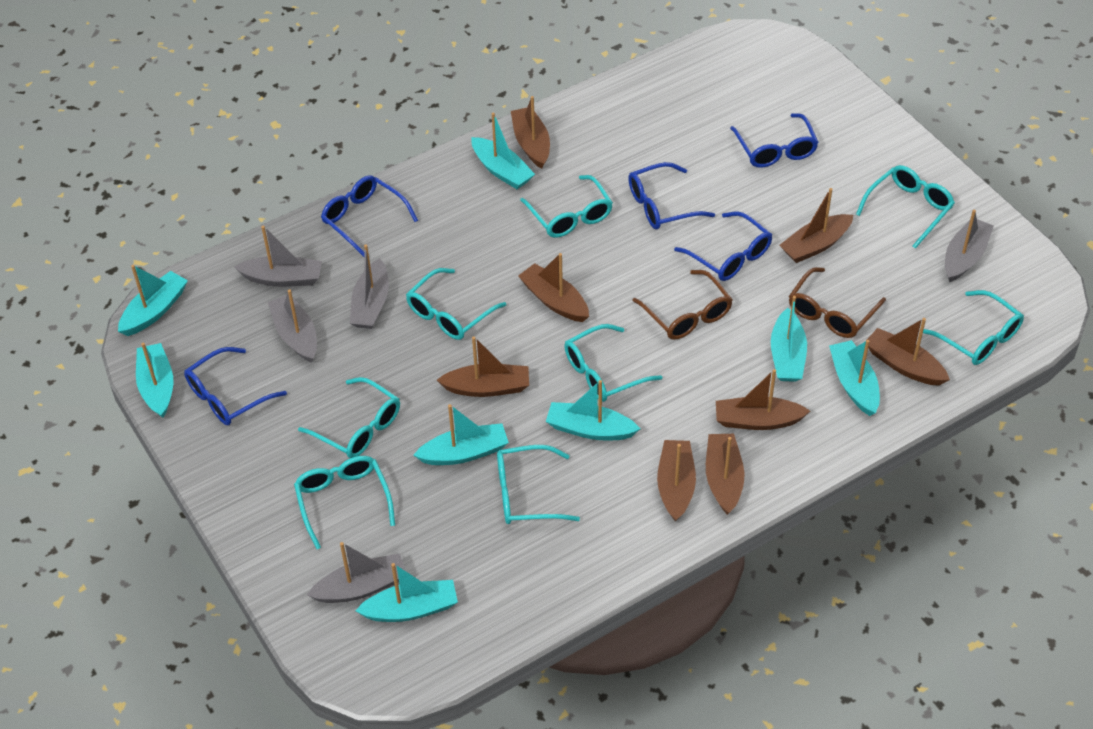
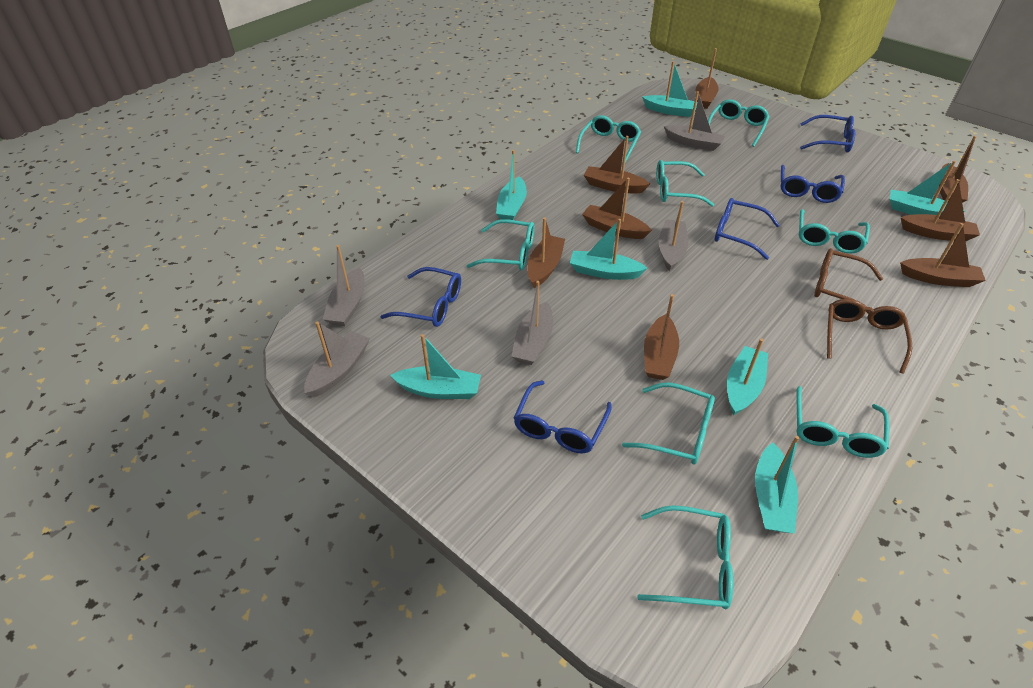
turquoise boat: 8 -> 7

